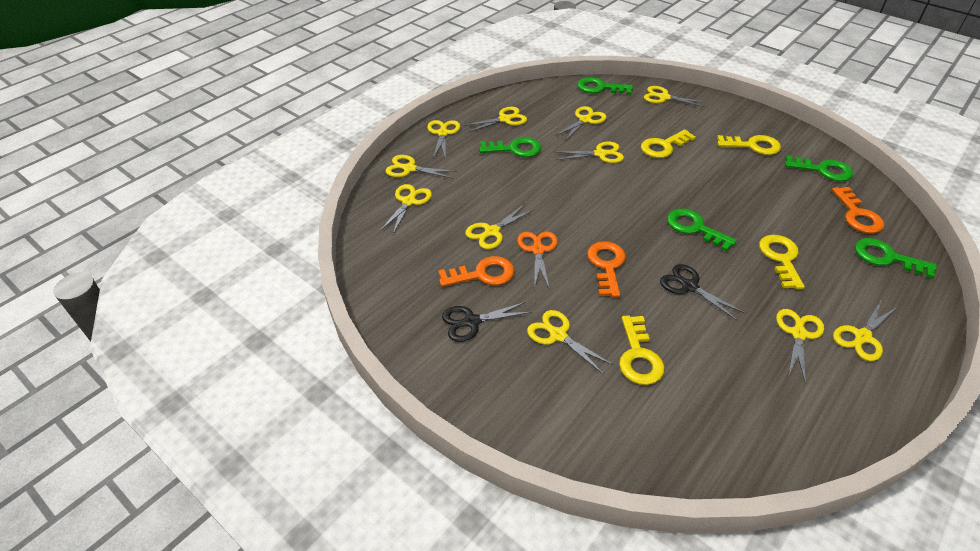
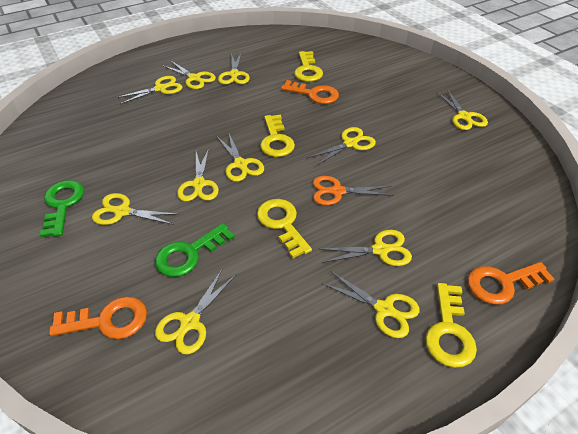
black scissors: 2 -> 0
green key: 5 -> 2

